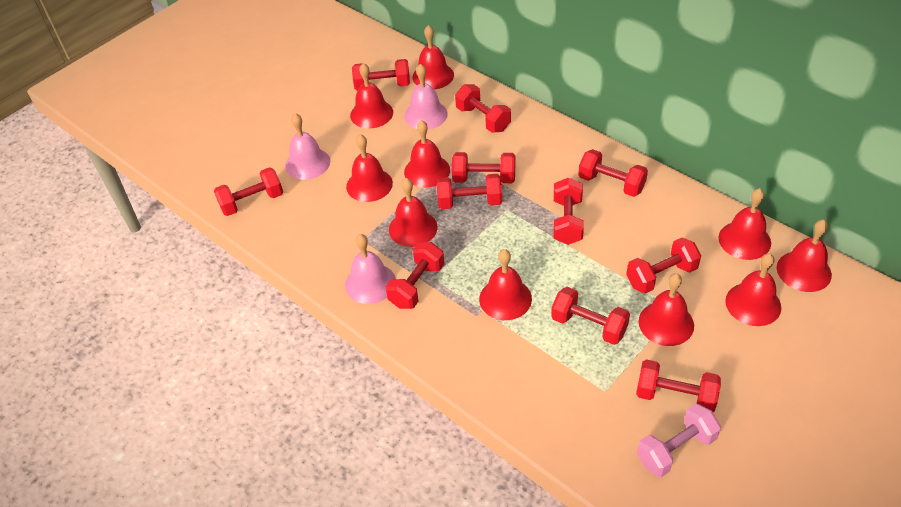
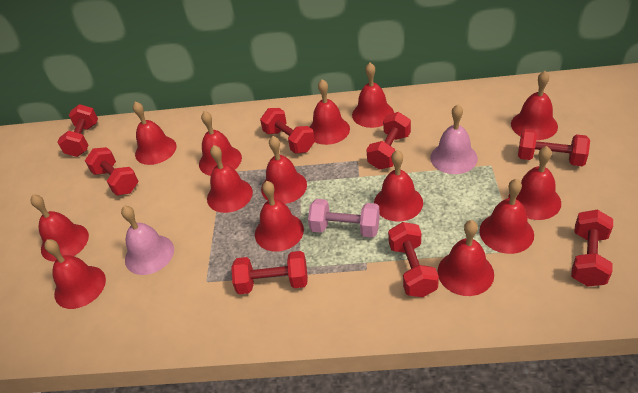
pink bell: 3 -> 2
red bell: 10 -> 14
red dumbbell: 11 -> 8

